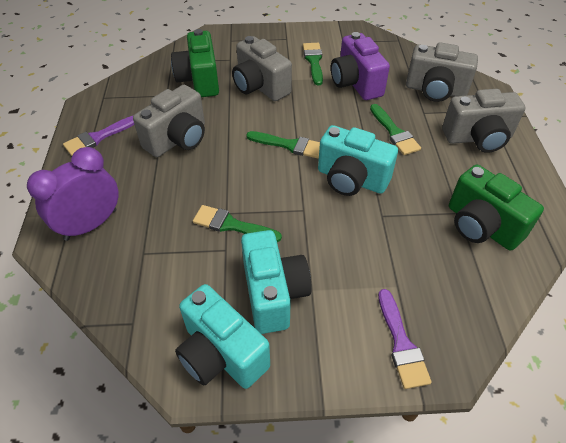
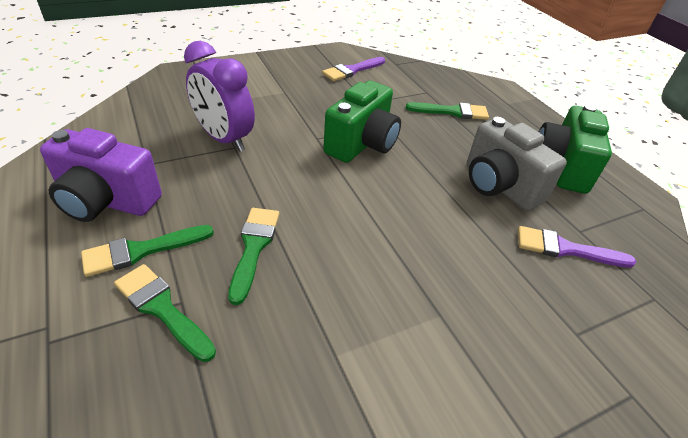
grey camera: 4 -> 1
turquoise camera: 3 -> 0

